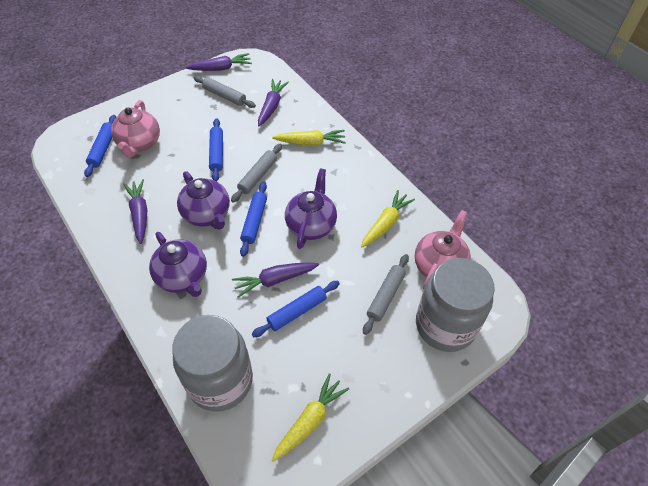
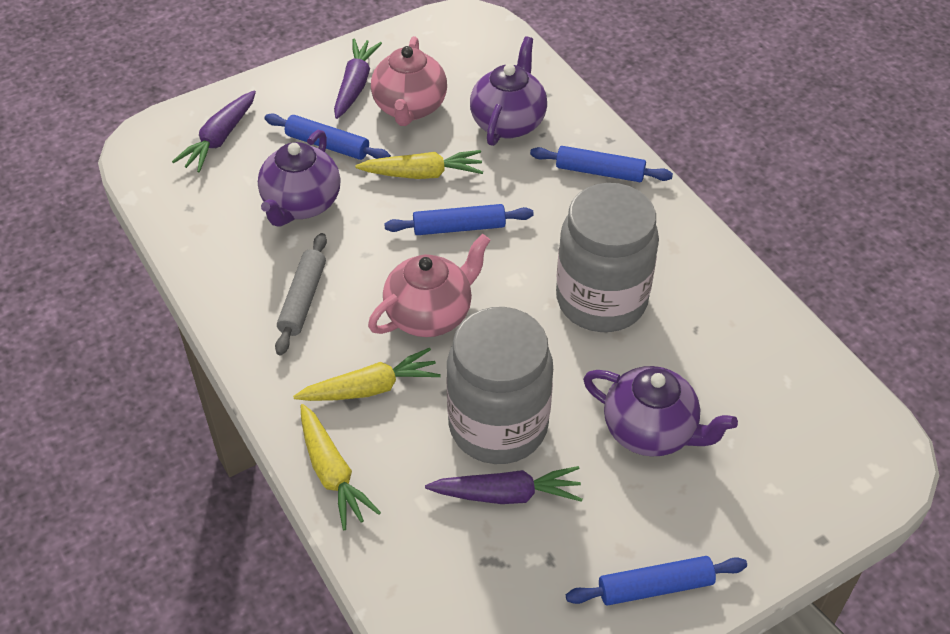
grey rolling pin: 3 -> 1
purple carrot: 4 -> 3

